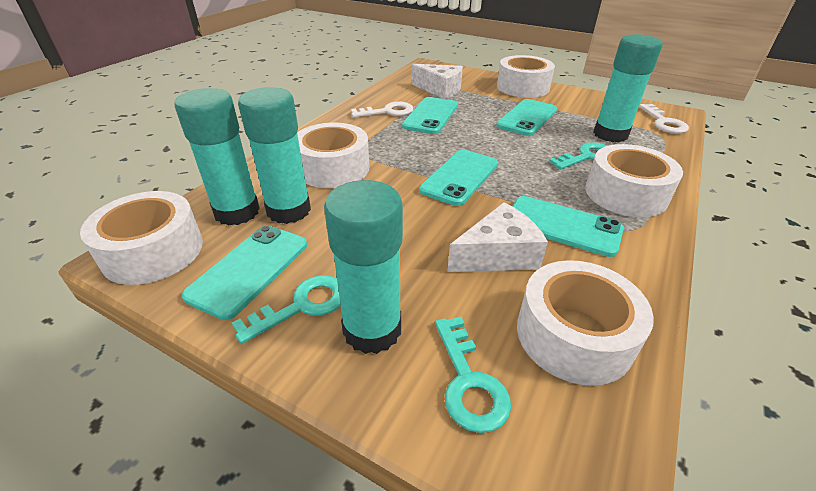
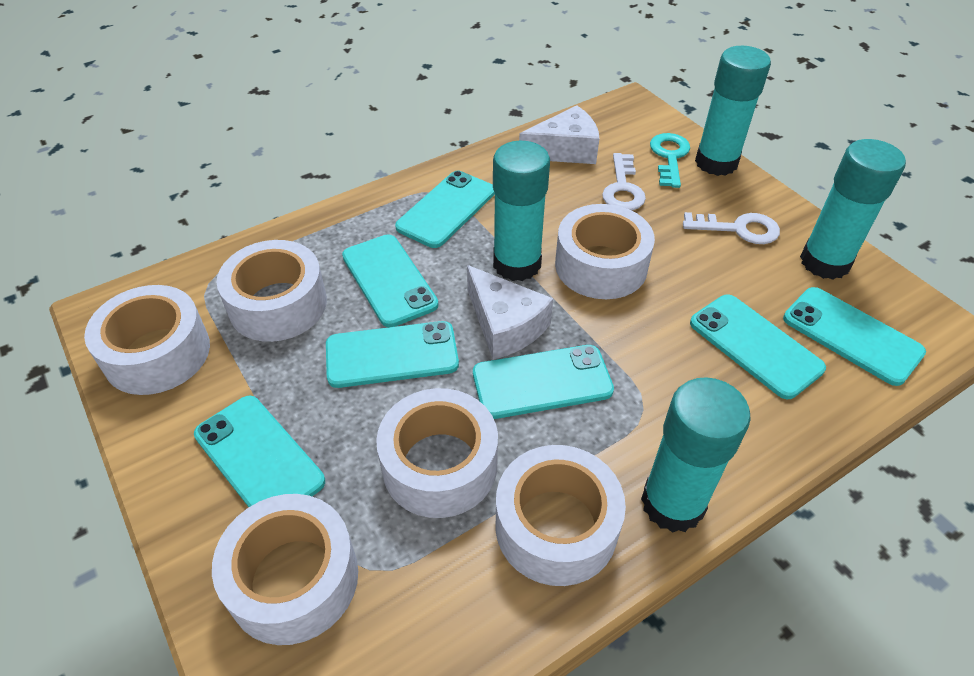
turquoise key: 3 -> 1
turquoise phone: 5 -> 7
white tape: 5 -> 6

